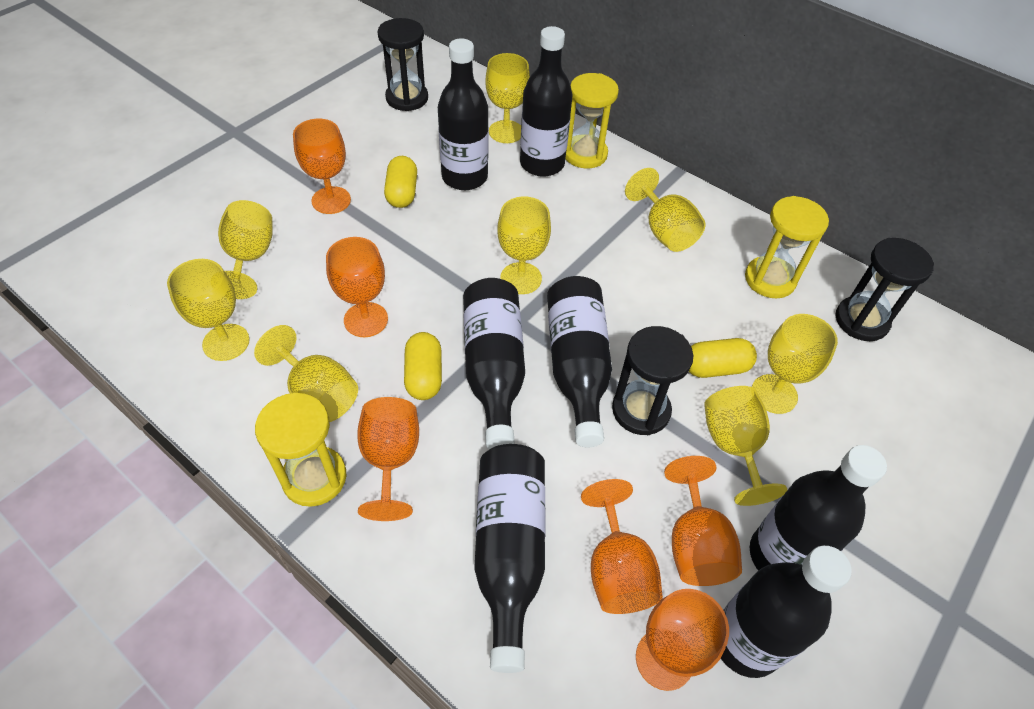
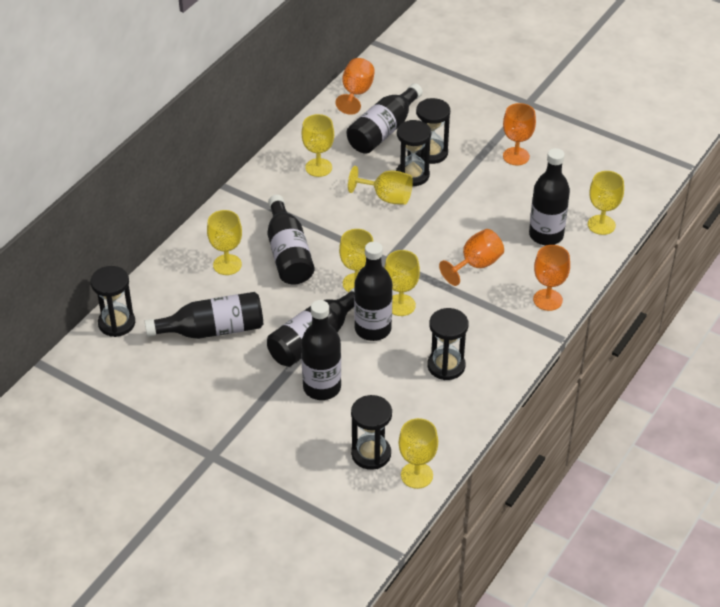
black hourglass: 3 -> 5
orange goblet: 6 -> 4
yellow capsule: 3 -> 0
yellow goblet: 8 -> 7
yellow hourglass: 3 -> 0

